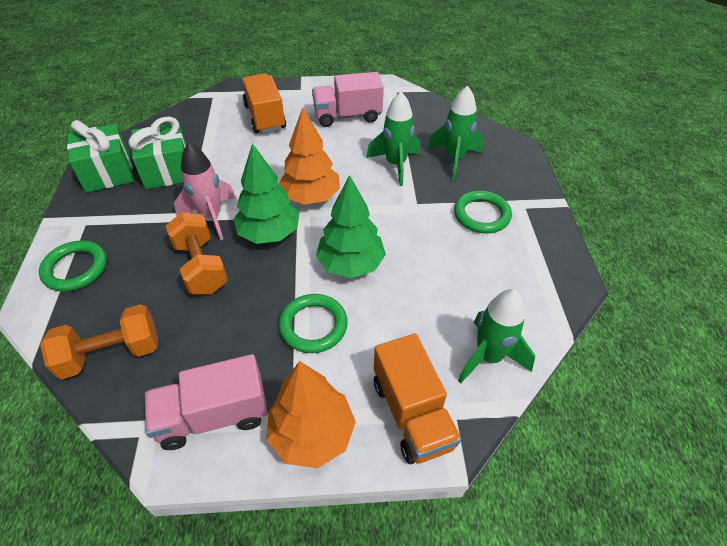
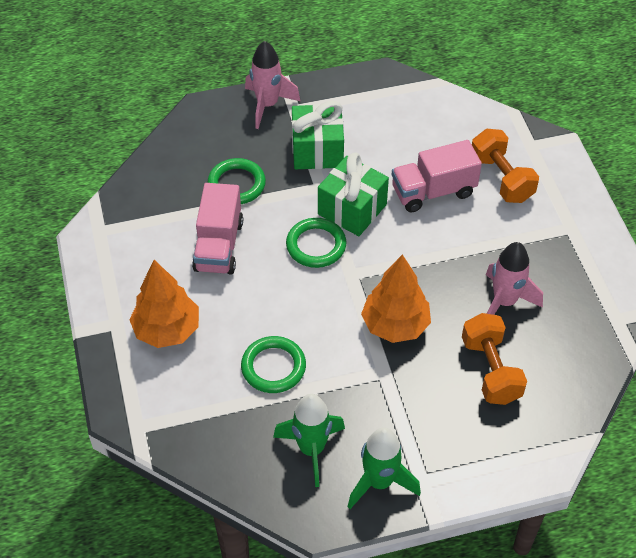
green rocket: 3 -> 2
green tree: 2 -> 0
orange truck: 2 -> 0
pink rocket: 1 -> 2

